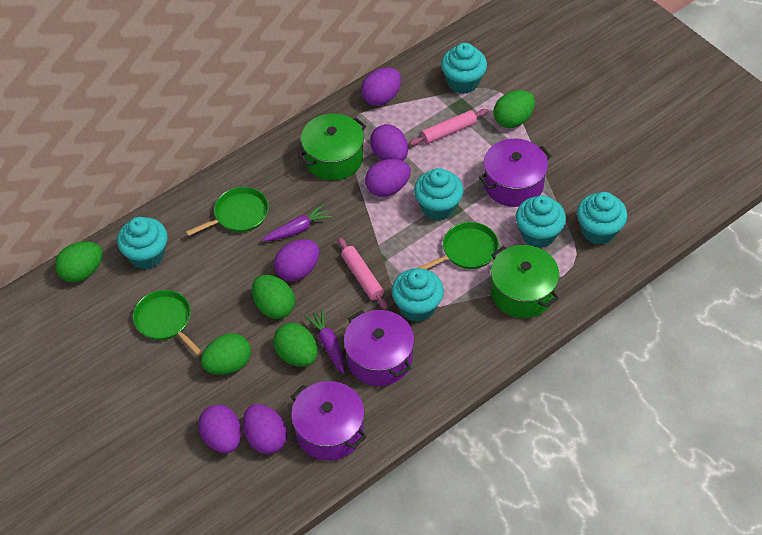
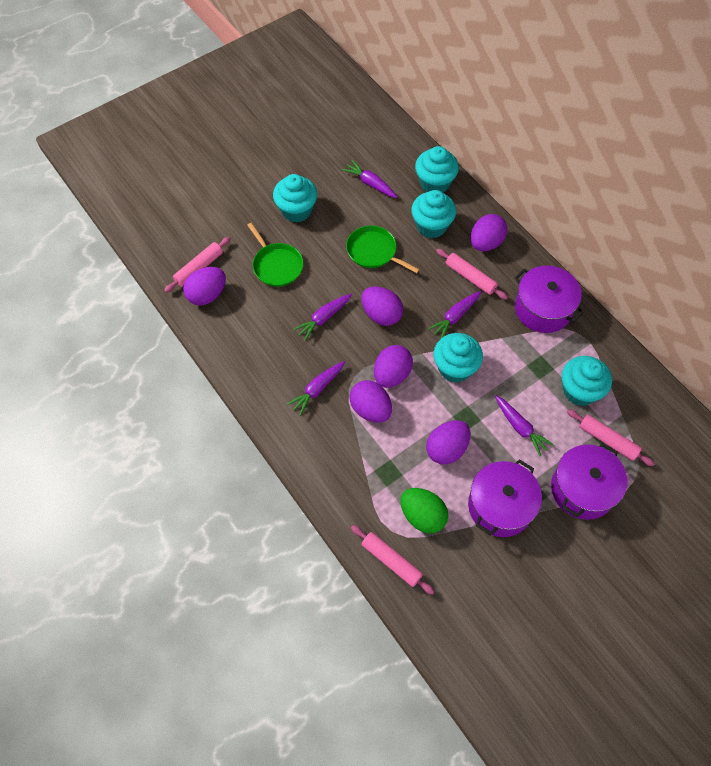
green egg: 5 -> 1
green pan: 3 -> 2
green pot: 2 -> 0
pink rolling pin: 2 -> 4
purple carrot: 2 -> 5
turquoise cupcake: 6 -> 5

